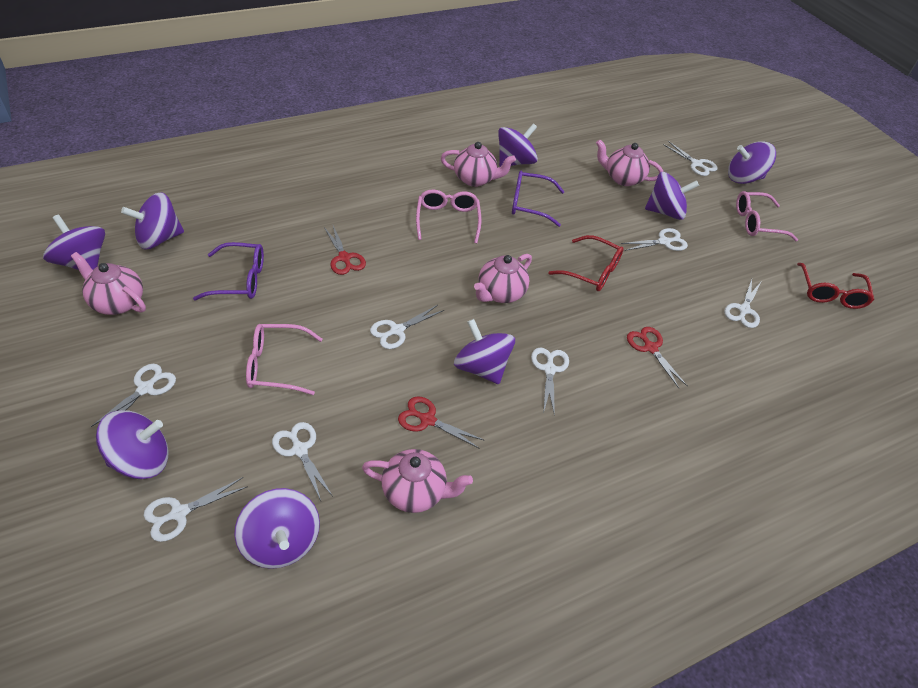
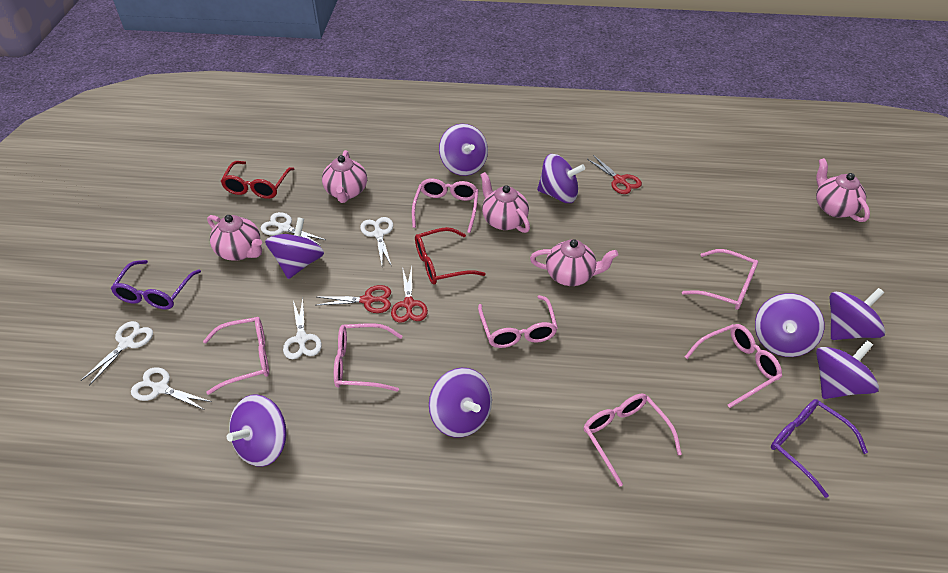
pink glasses: 3 -> 7
white scissors: 8 -> 5

